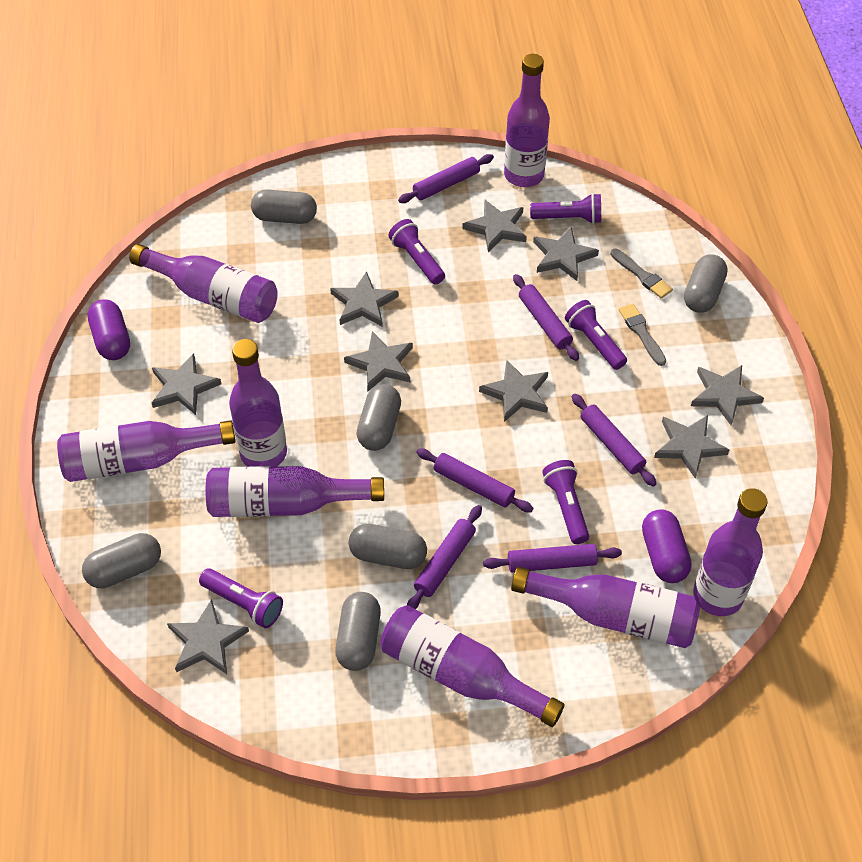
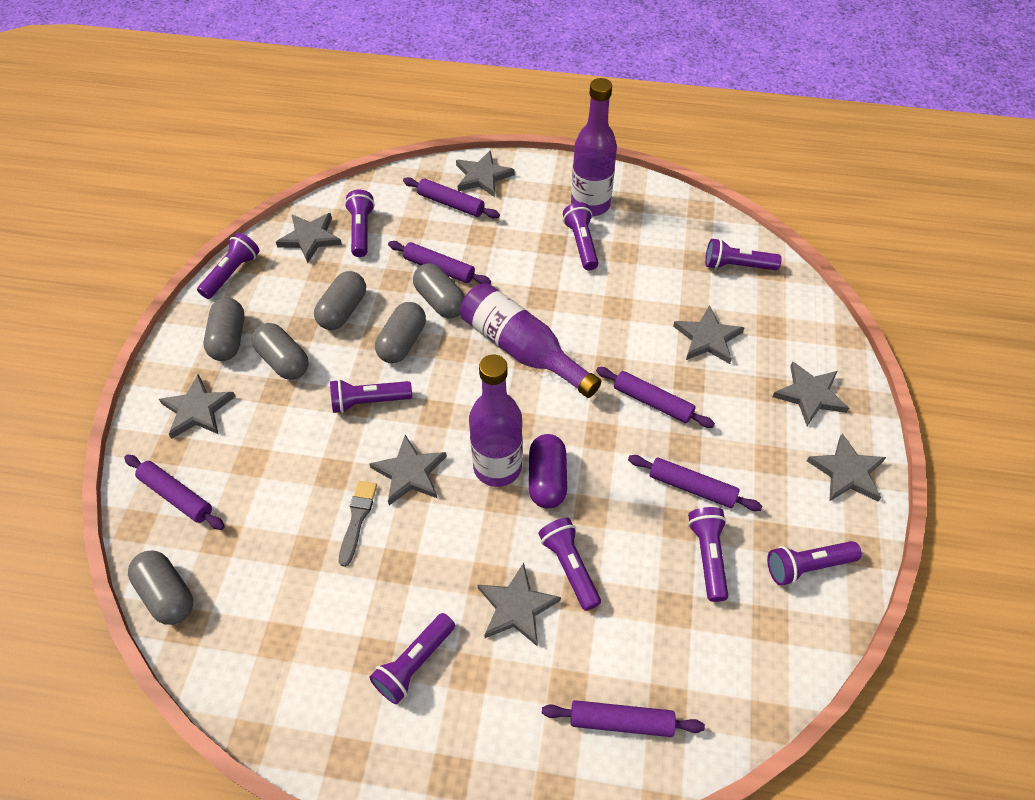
grey brush: 2 -> 1
grey star: 9 -> 8
purple bottle: 8 -> 3
purple capsule: 2 -> 1
purple flashlight: 5 -> 9

